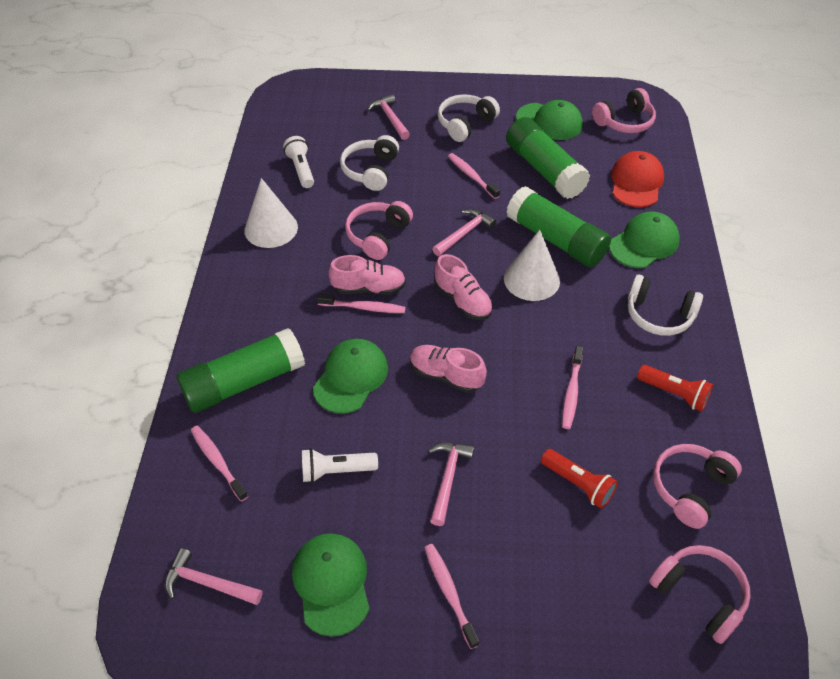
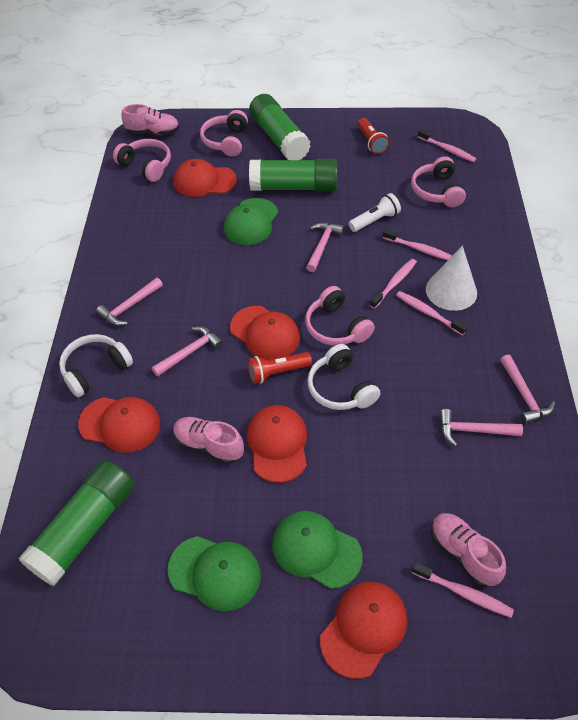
green cap: 4 -> 3
pink hammer: 4 -> 5
red cap: 1 -> 5
white cone: 2 -> 1
white flashlight: 2 -> 1
white headphones: 3 -> 2

